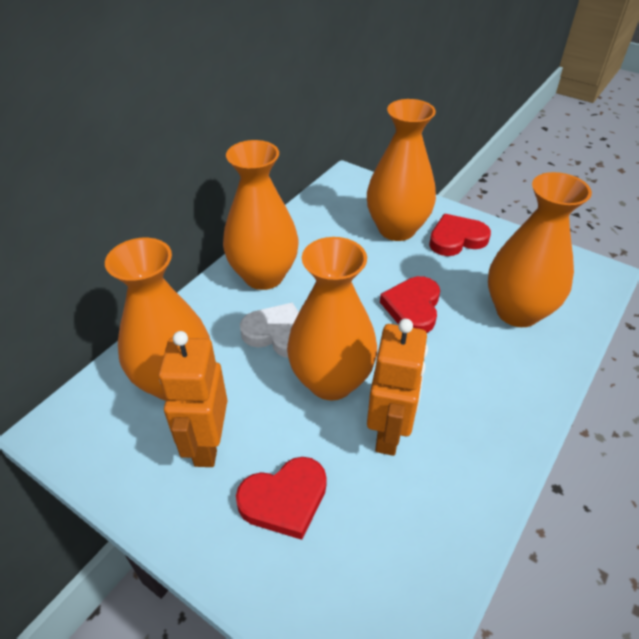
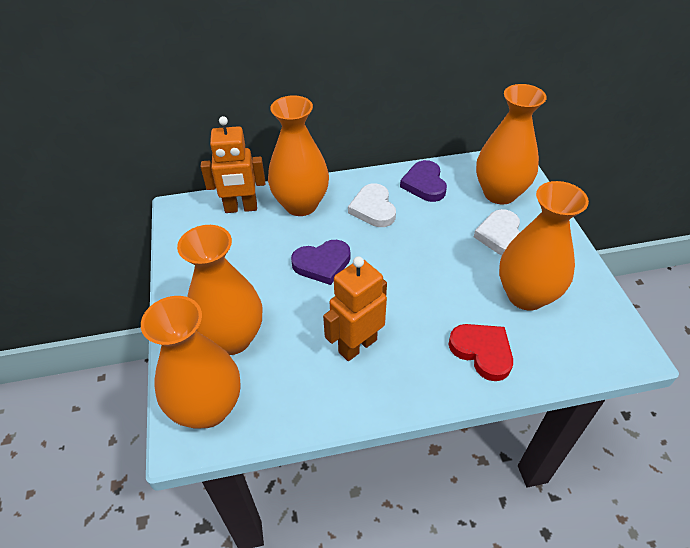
purple heart: 0 -> 2
red heart: 3 -> 1
white heart: 1 -> 2

